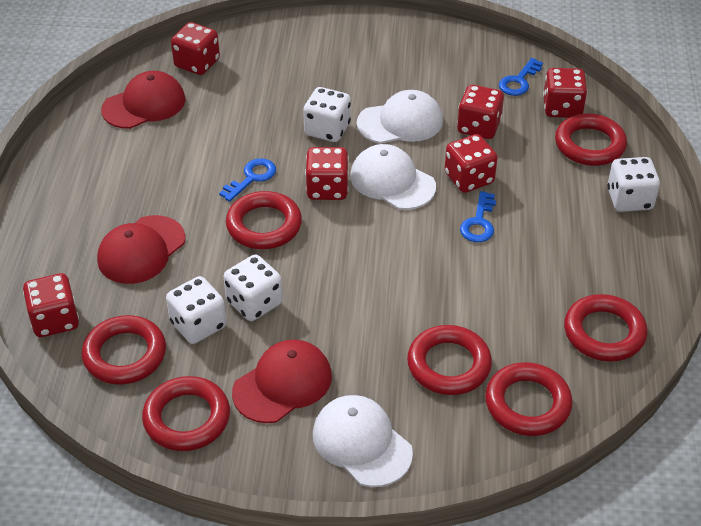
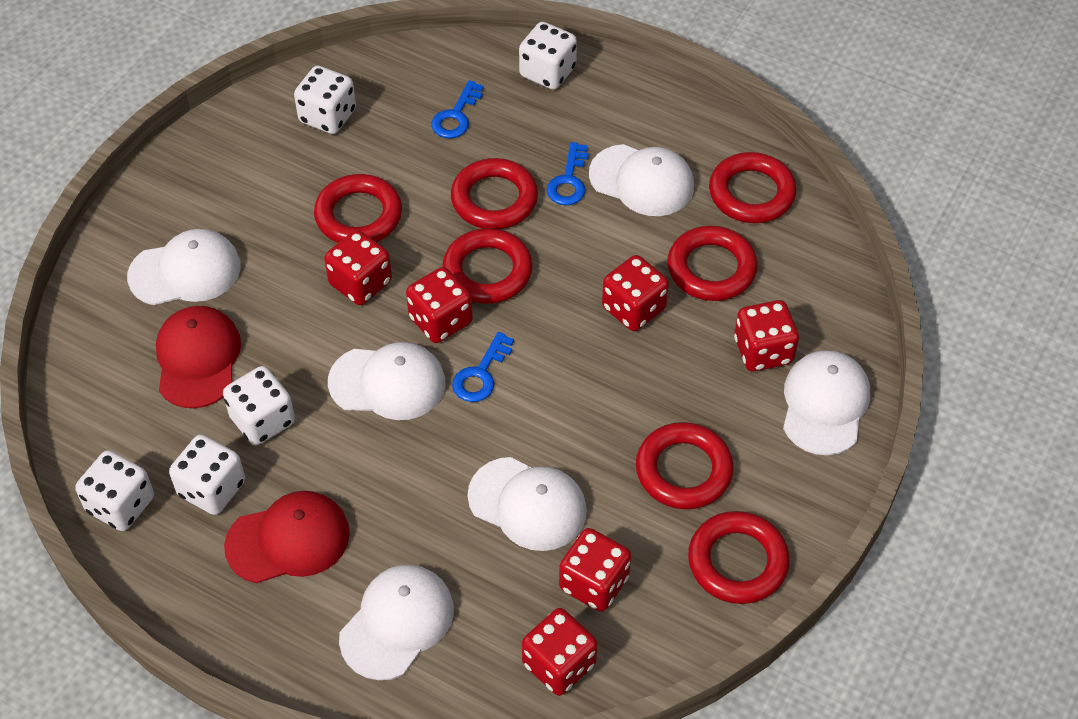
red cap: 3 -> 2
white cap: 3 -> 6
white dice: 4 -> 5

